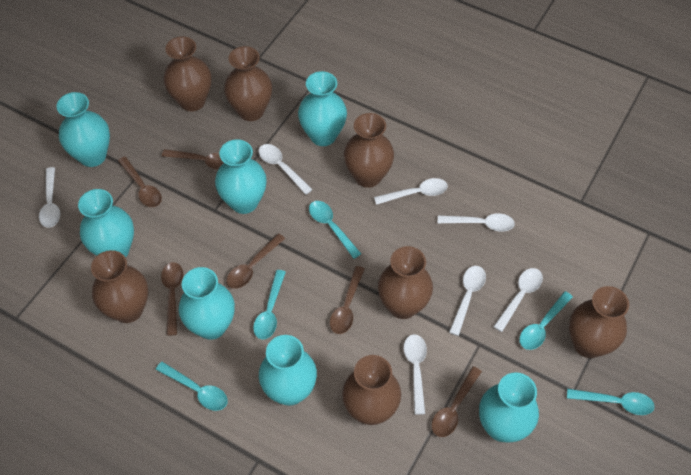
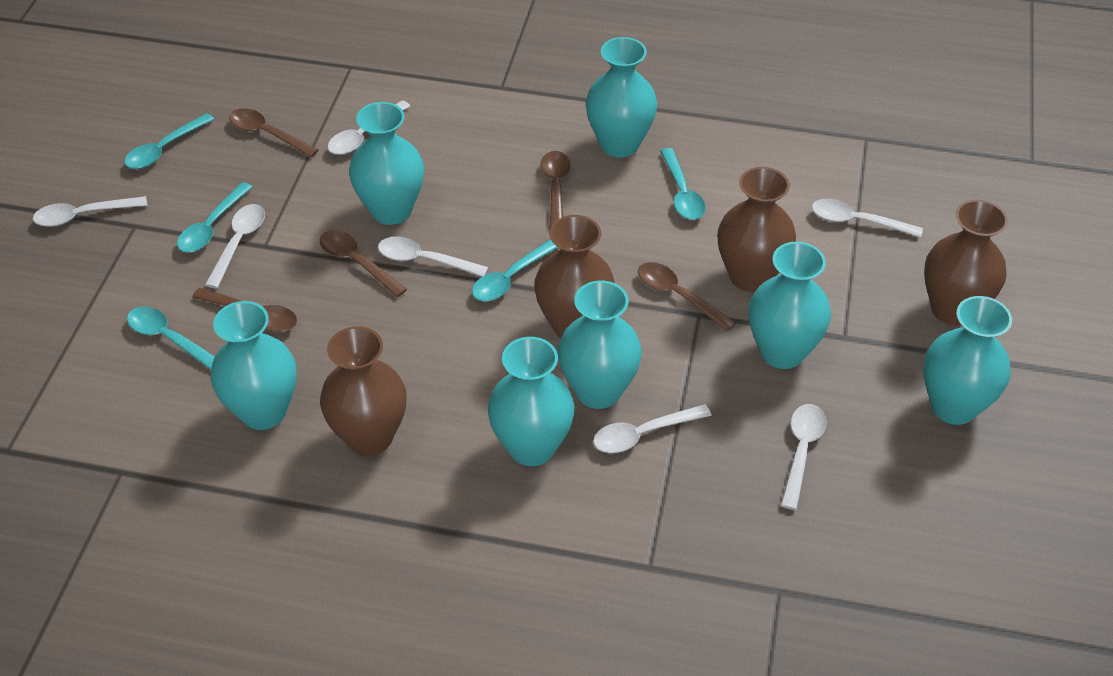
brown spoon: 6 -> 5
brown vase: 7 -> 4

